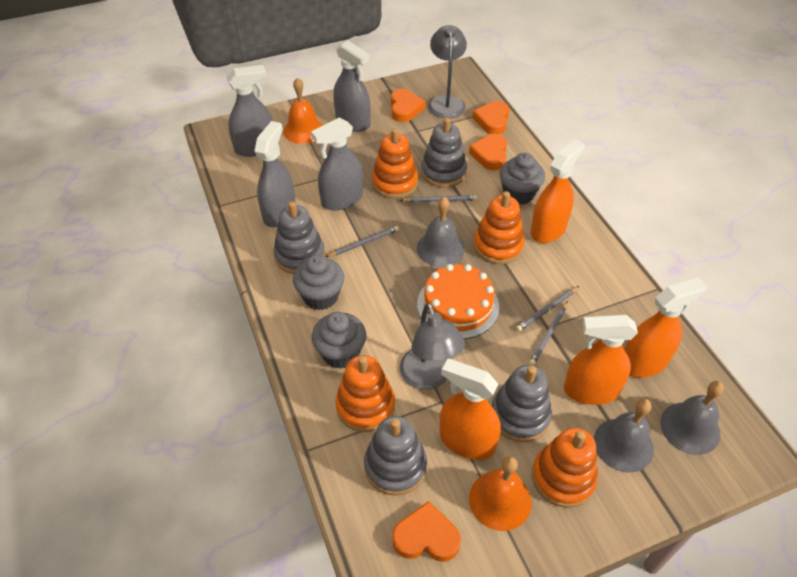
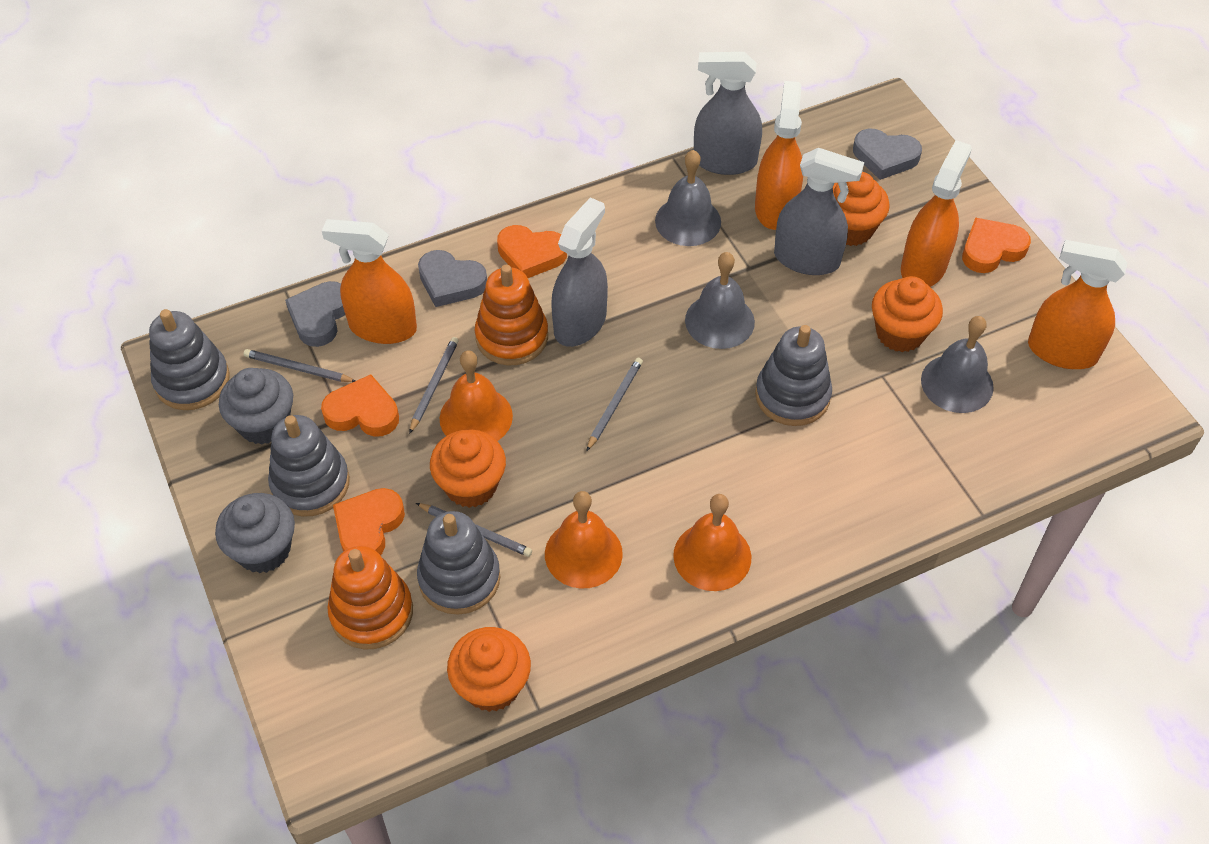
grey cupcake: 3 -> 2
grey heart: 0 -> 3
grey lamp: 2 -> 0
grey spray bottle: 4 -> 3
orange bell: 2 -> 3
orange cake: 1 -> 0
orange cupcake: 0 -> 4
orange stacking toy: 4 -> 2

